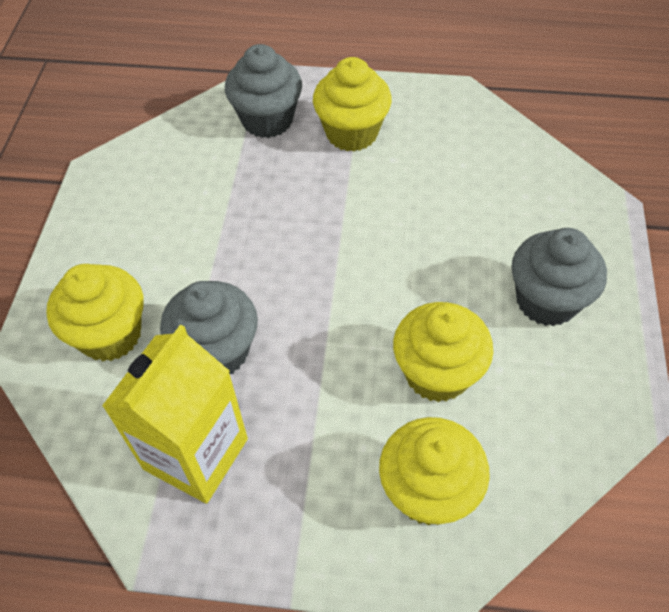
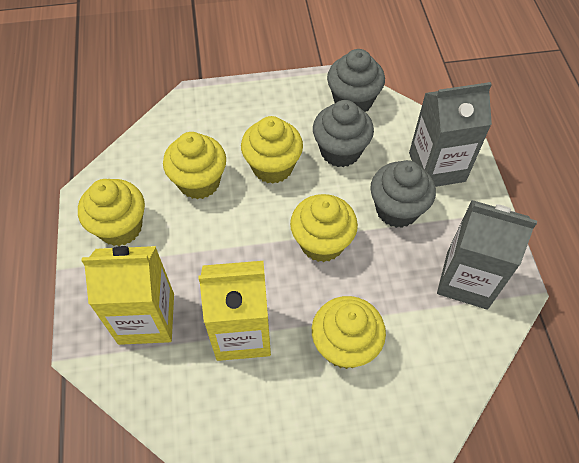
grey carton: 0 -> 2
yellow carton: 1 -> 2
yellow cupcake: 4 -> 5

